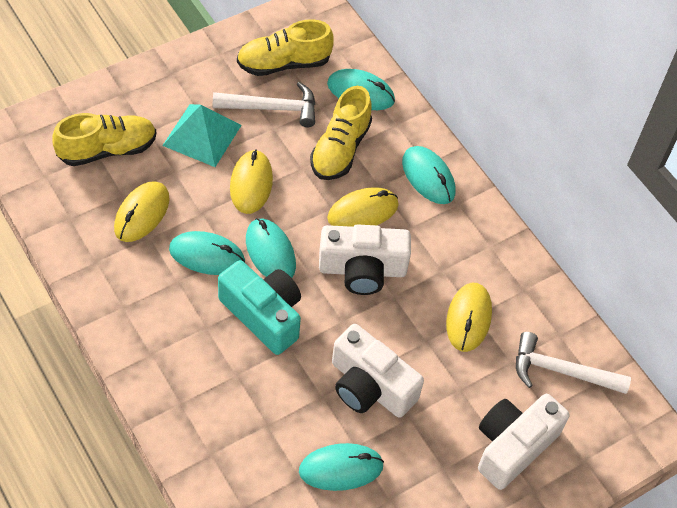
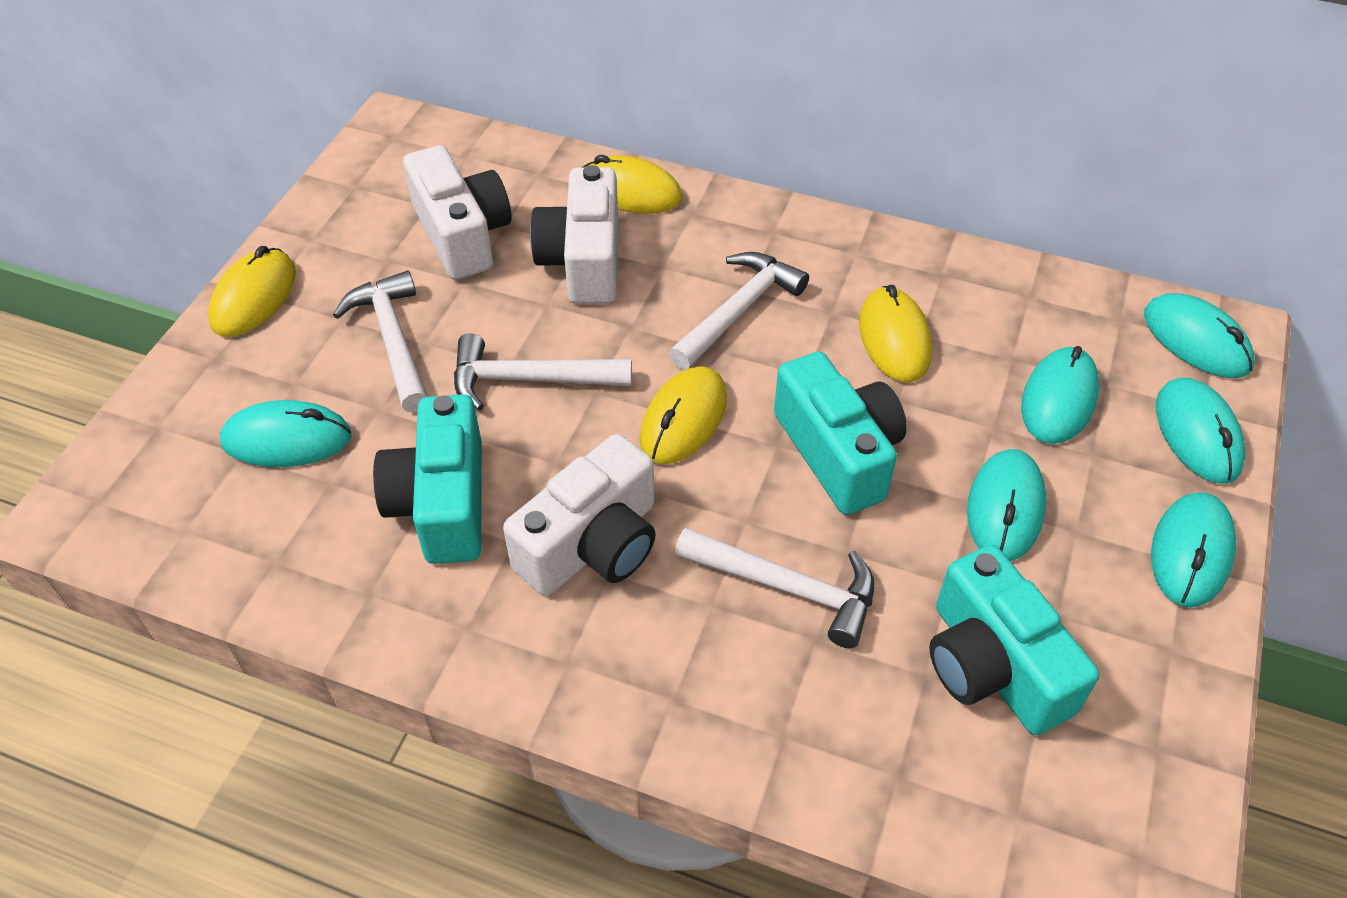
turquoise camera: 1 -> 3
turquoise mouse: 5 -> 6
turquoise pyramid: 1 -> 0
white hammer: 2 -> 4
yellow shoe: 3 -> 0

